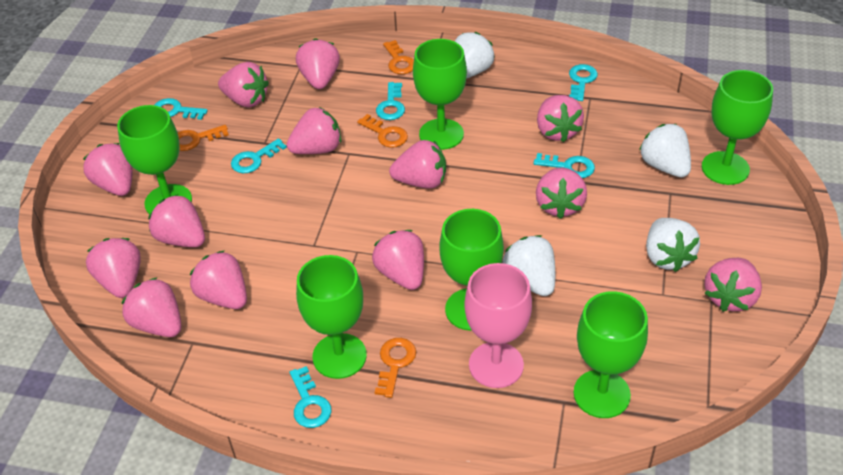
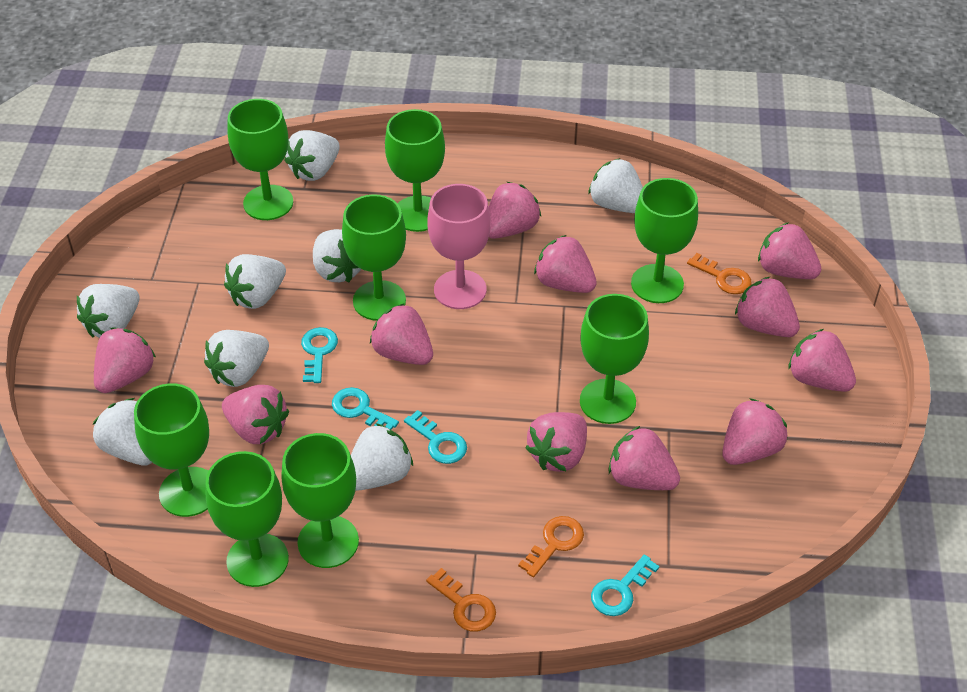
green goblet: 6 -> 8
orange key: 4 -> 3
pink strawberry: 13 -> 11
turquoise key: 6 -> 4
white strawberry: 4 -> 8

